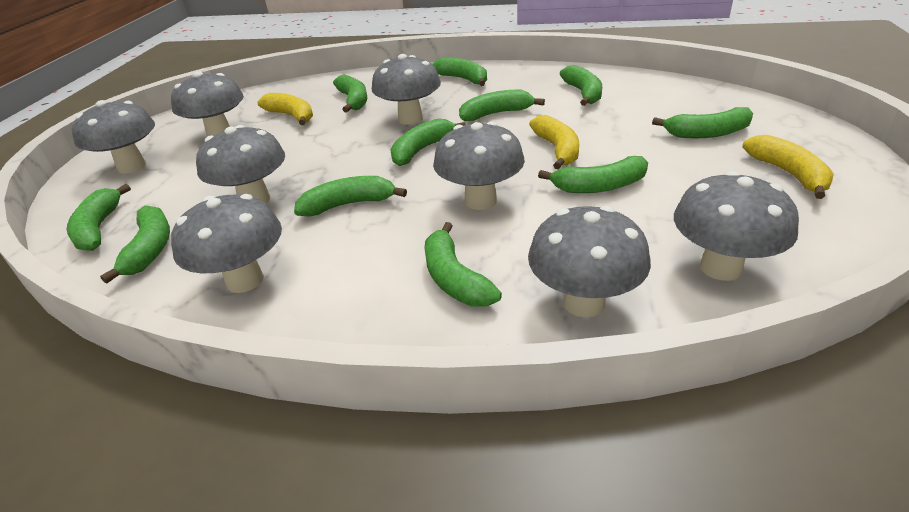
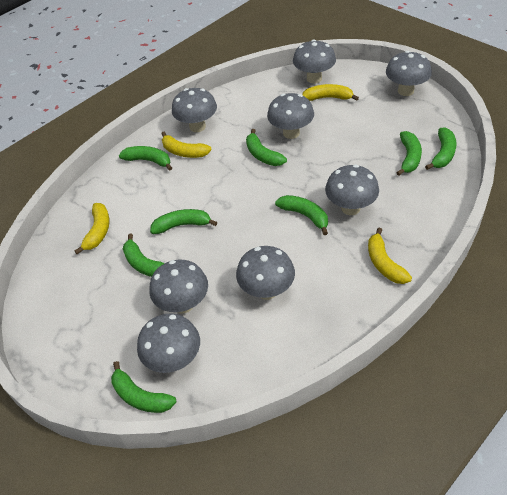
green banana: 11 -> 8
yellow banana: 3 -> 4

